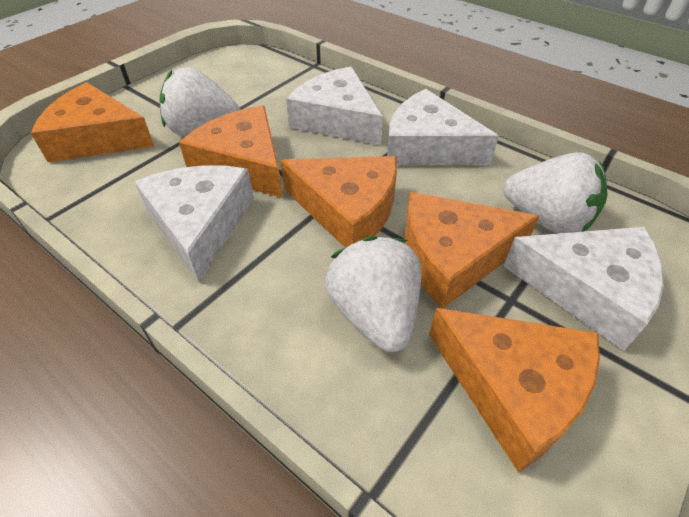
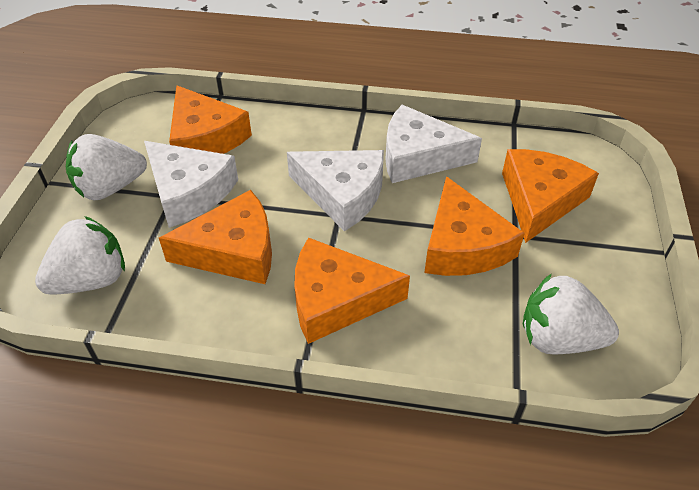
white cheese: 4 -> 3

